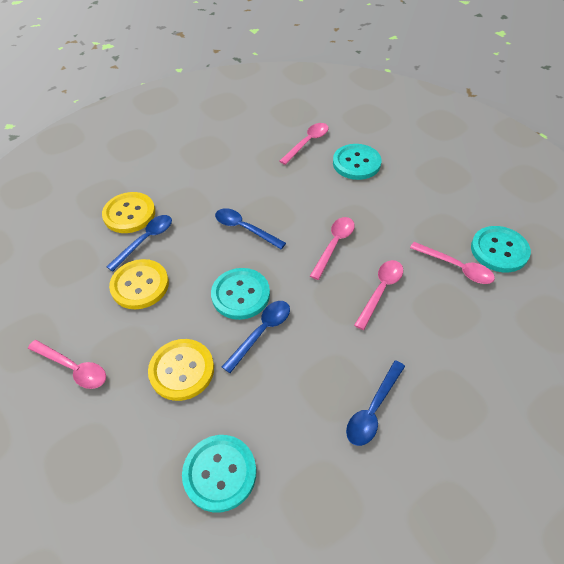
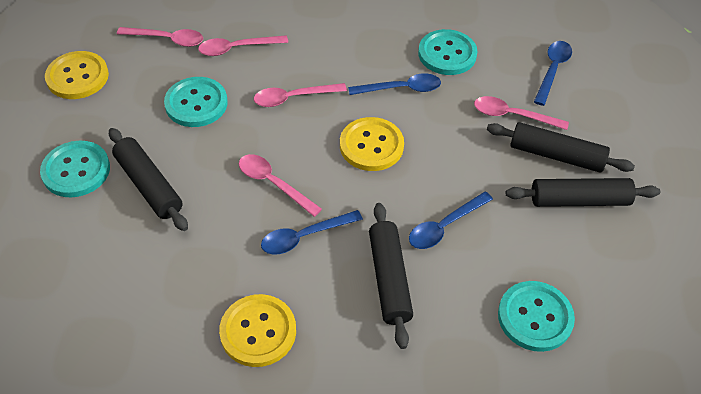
black rolling pin: 0 -> 4

